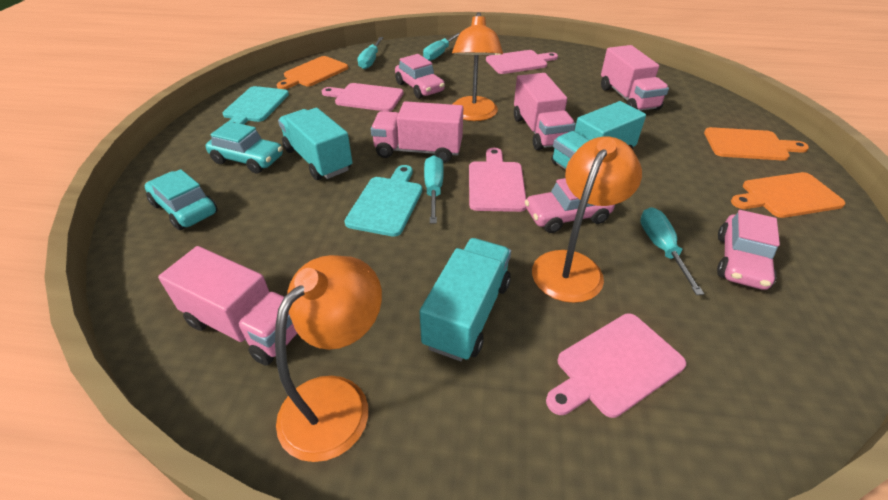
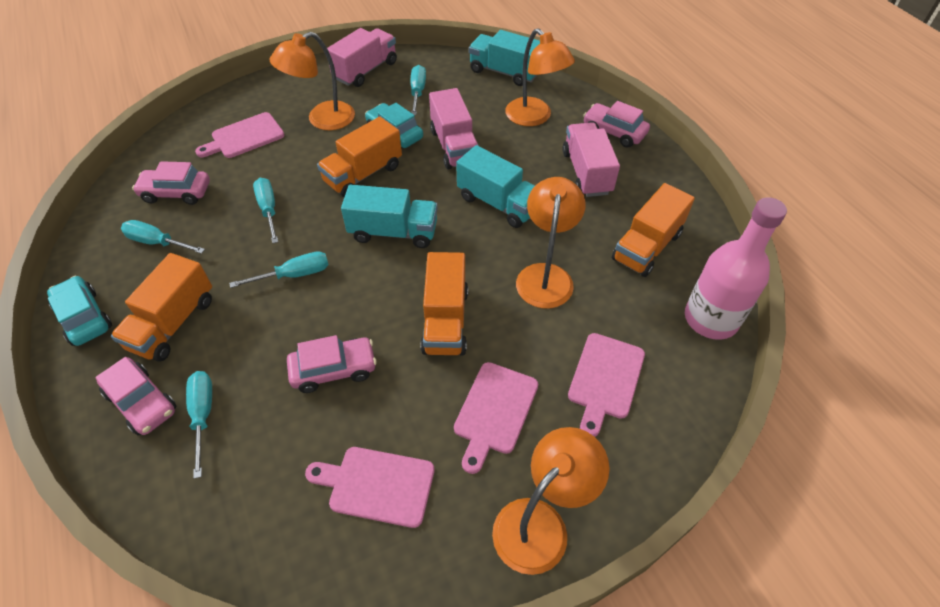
orange cutting board: 3 -> 0
orange lamp: 3 -> 4
orange truck: 0 -> 4
pink bottle: 0 -> 1
pink car: 3 -> 4
pink truck: 4 -> 3
turquoise cutting board: 2 -> 0
turquoise screwdriver: 4 -> 5

